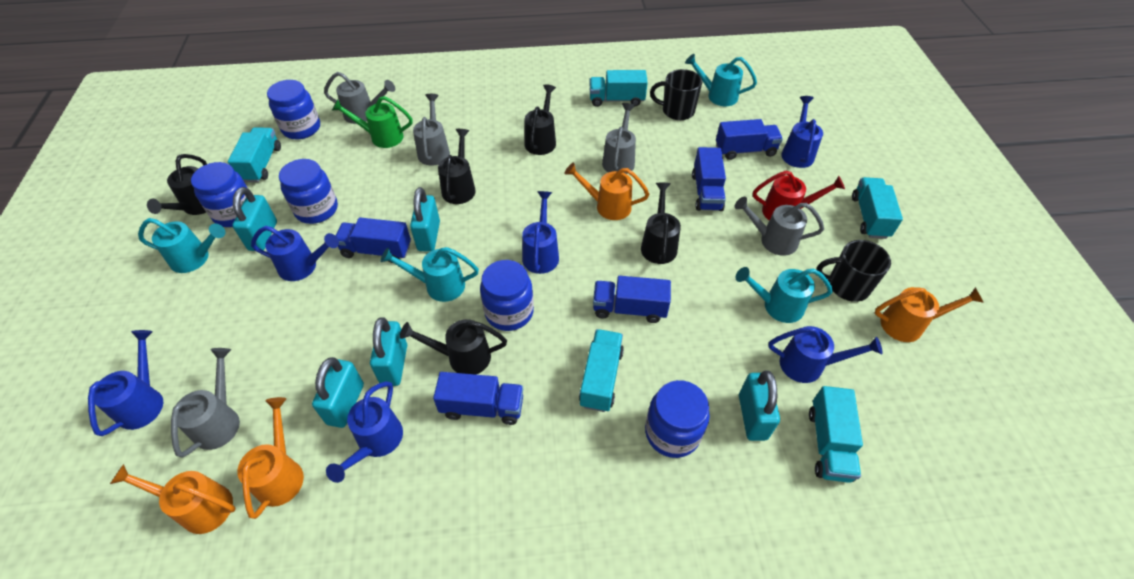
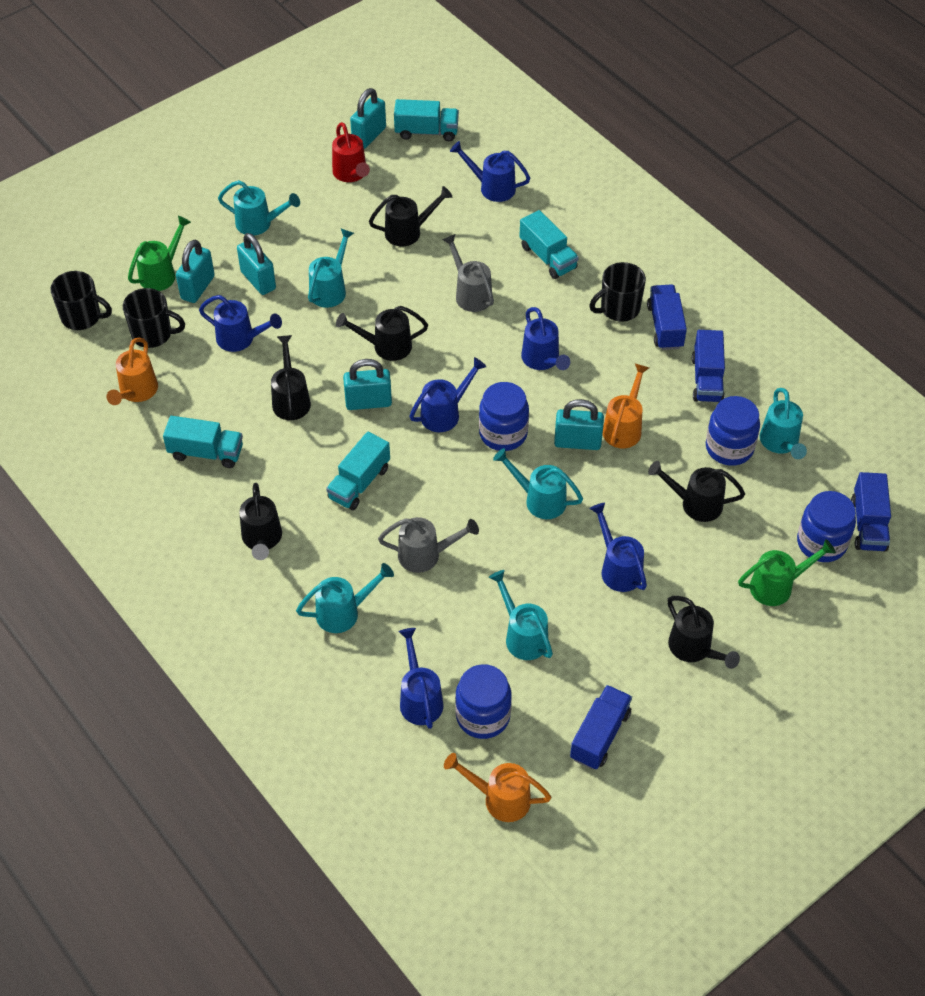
black mug: 2 -> 3
black watering can: 5 -> 6
blue jar: 5 -> 4
blue truck: 5 -> 4
green watering can: 1 -> 2
grey watering can: 5 -> 2
orange watering can: 4 -> 3
turquoise truck: 5 -> 4
turquoise watering can: 4 -> 6

